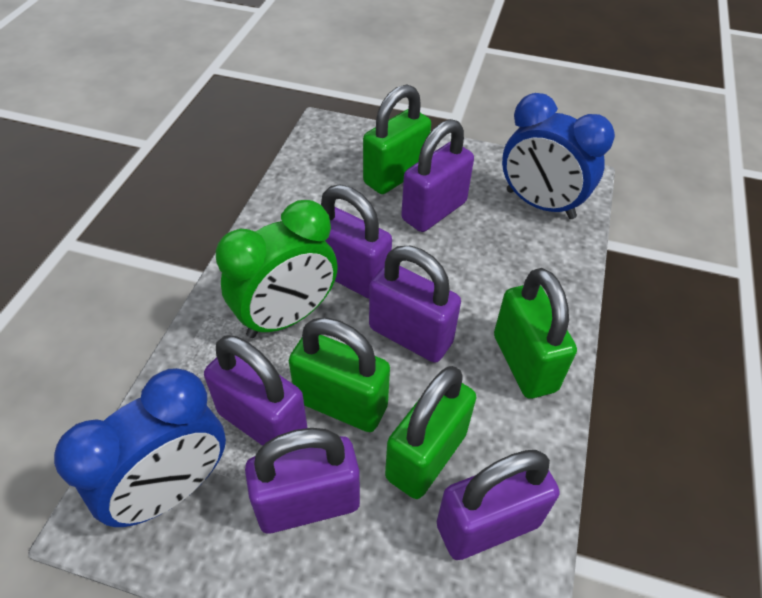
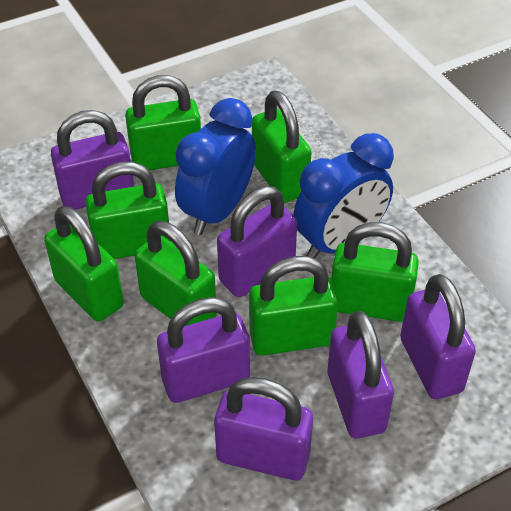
green clock: 1 -> 0
green padlock: 4 -> 7

